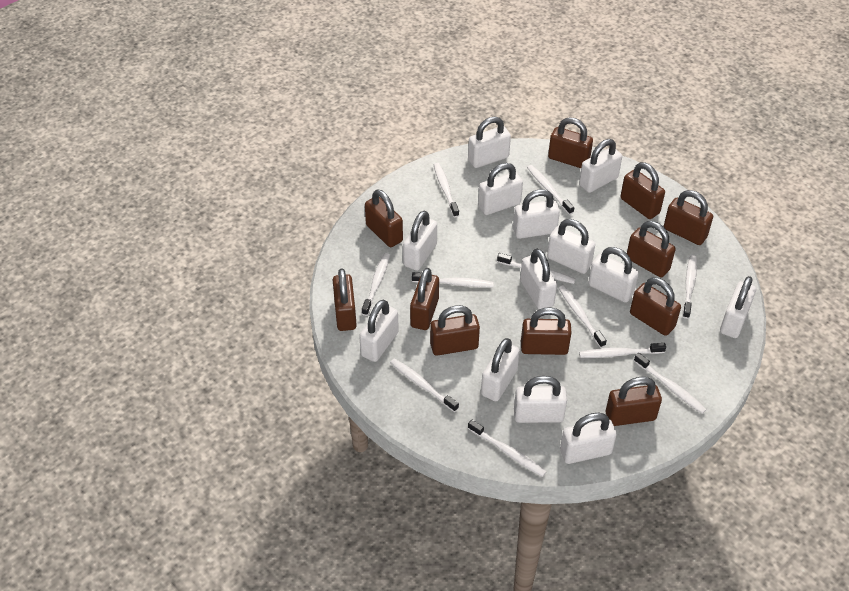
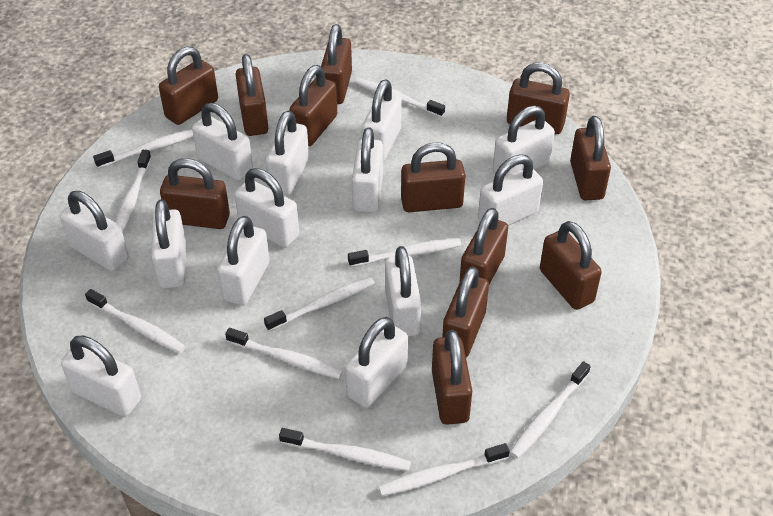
brown padlock: 11 -> 12
white toothbrush: 11 -> 10

